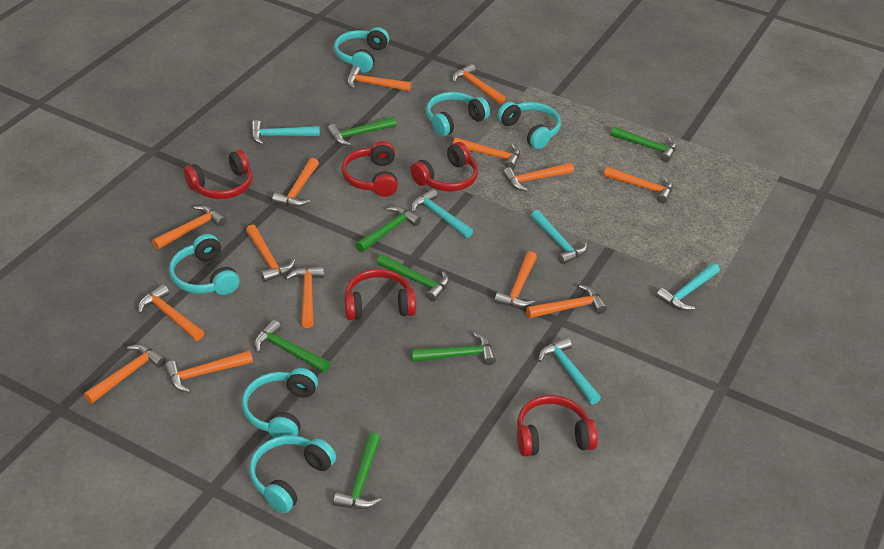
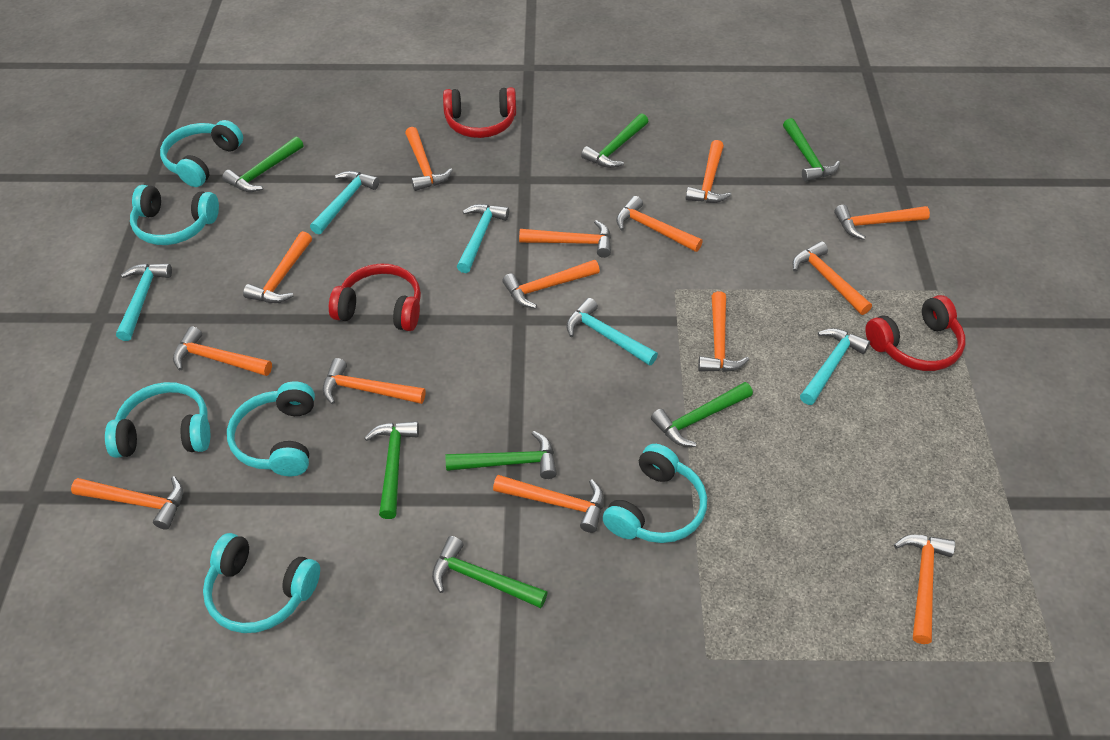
red headphones: 5 -> 3

